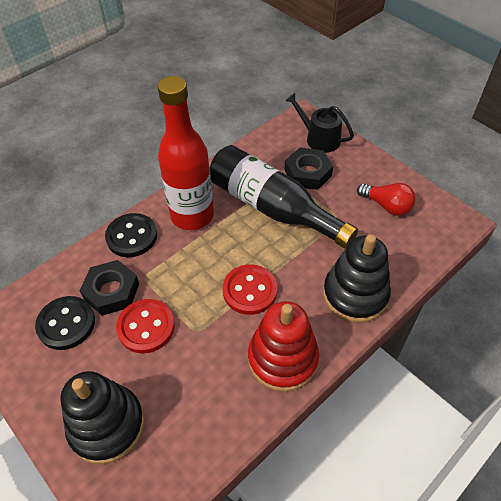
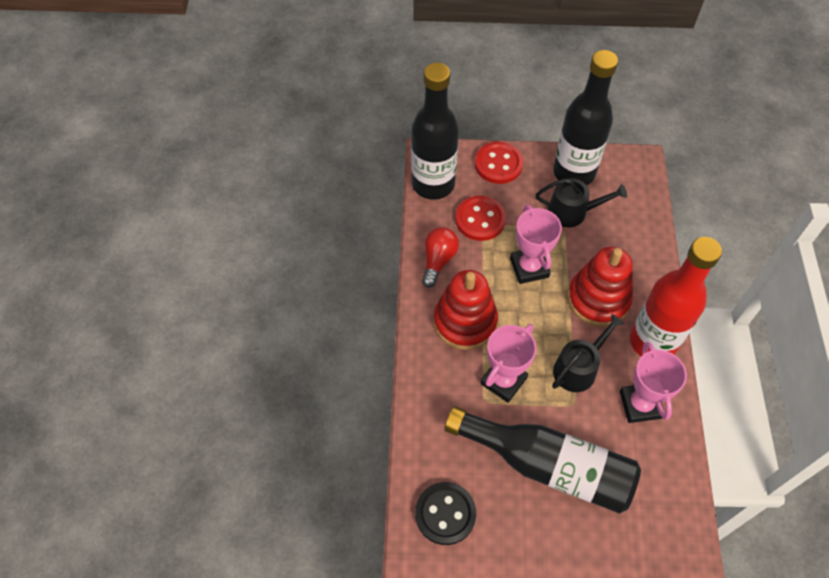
black bottle: 1 -> 3
black button: 2 -> 1
black nut: 2 -> 0
black stacking toy: 2 -> 0
black watering can: 1 -> 2
pink trophy: 0 -> 3
red stacking toy: 1 -> 2

